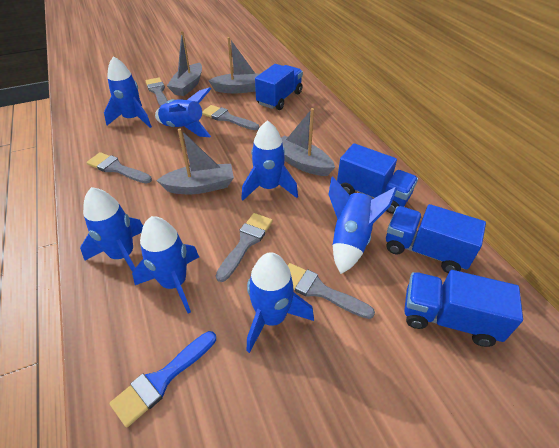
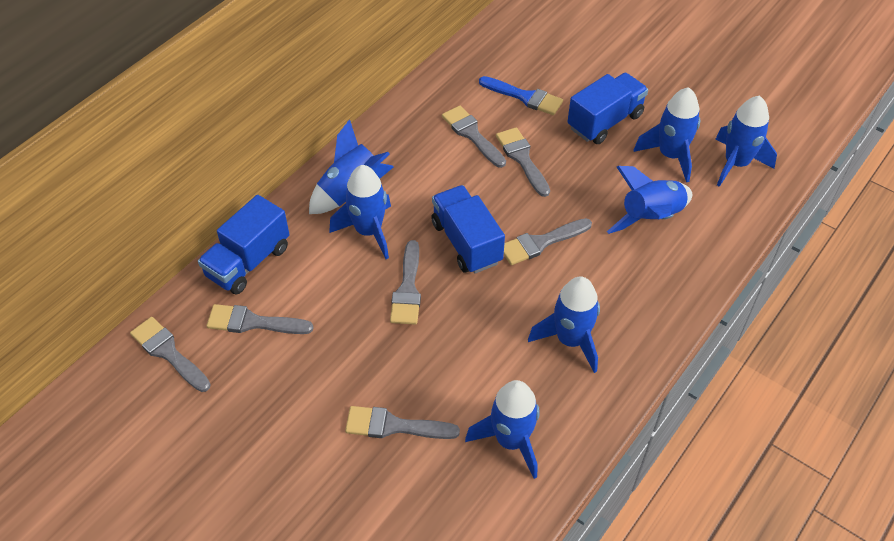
blue truck: 4 -> 3
grey boat: 4 -> 0
grey brush: 5 -> 7

